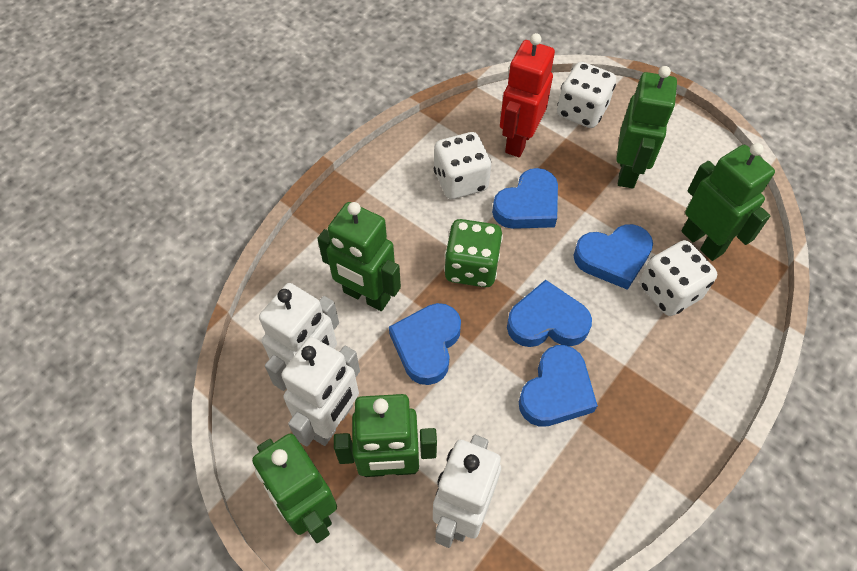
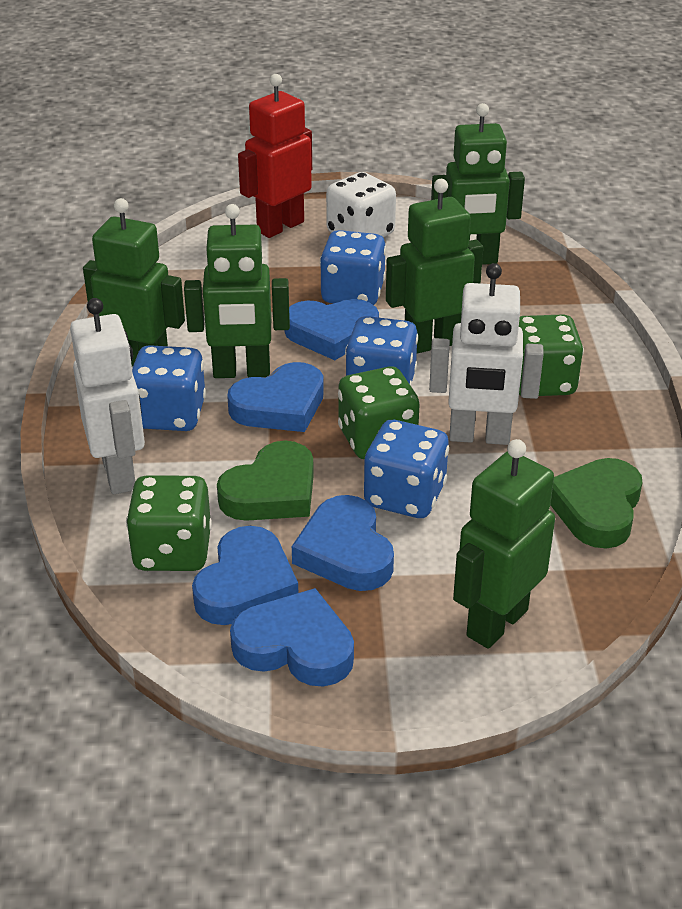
blue dice: 0 -> 4
green dice: 1 -> 3
green heart: 0 -> 2
white dice: 3 -> 1
white robot: 3 -> 2

